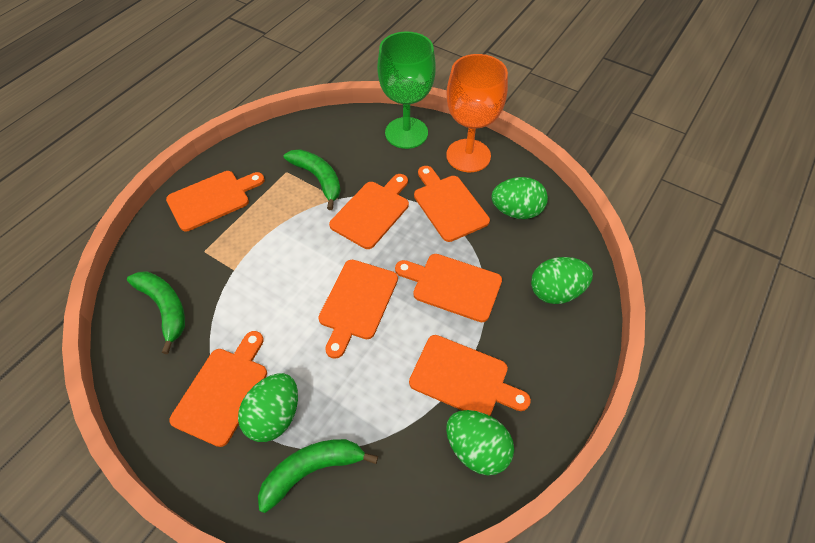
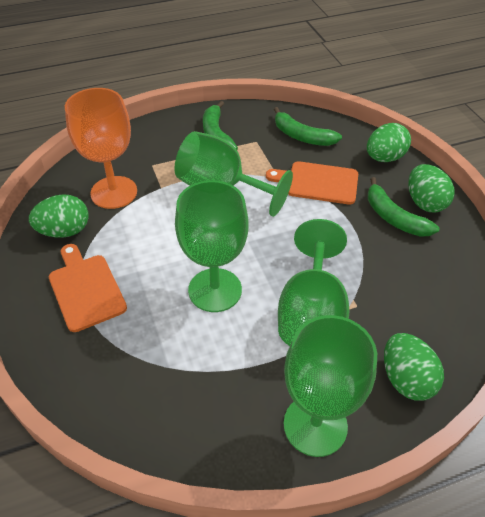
green goblet: 1 -> 4
orange cutting board: 7 -> 2

